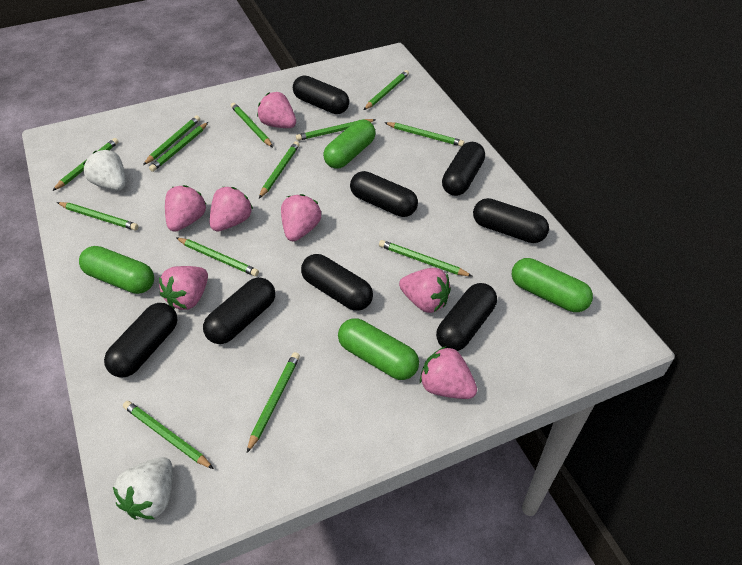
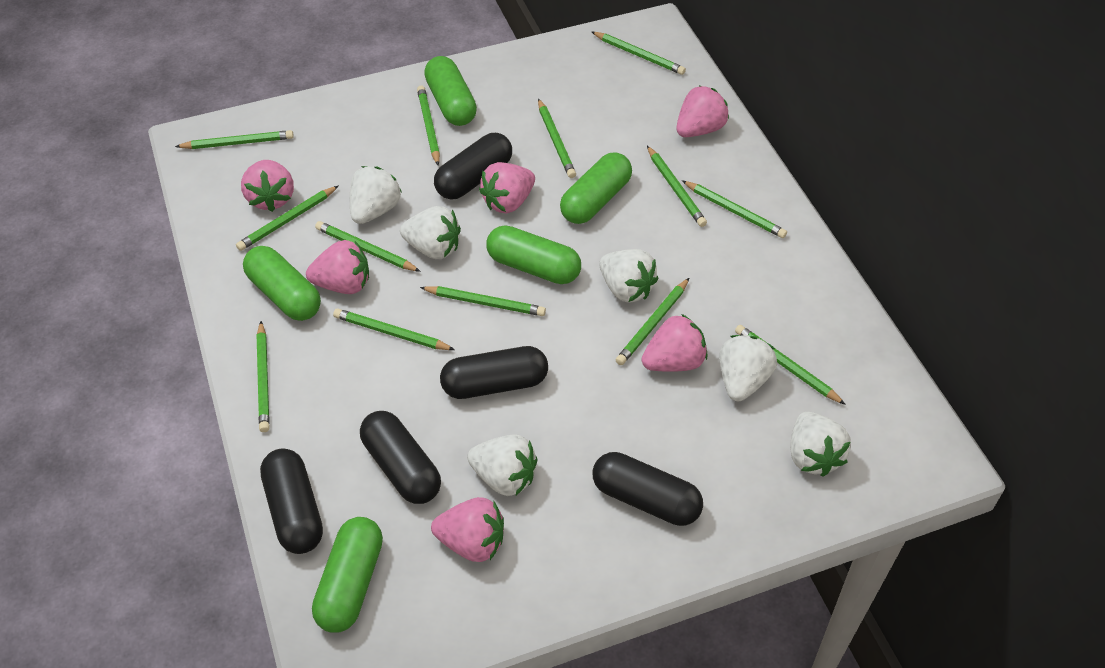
black capsule: 8 -> 5
green capsule: 4 -> 5
pink strawberry: 7 -> 6
white strawberry: 2 -> 6

